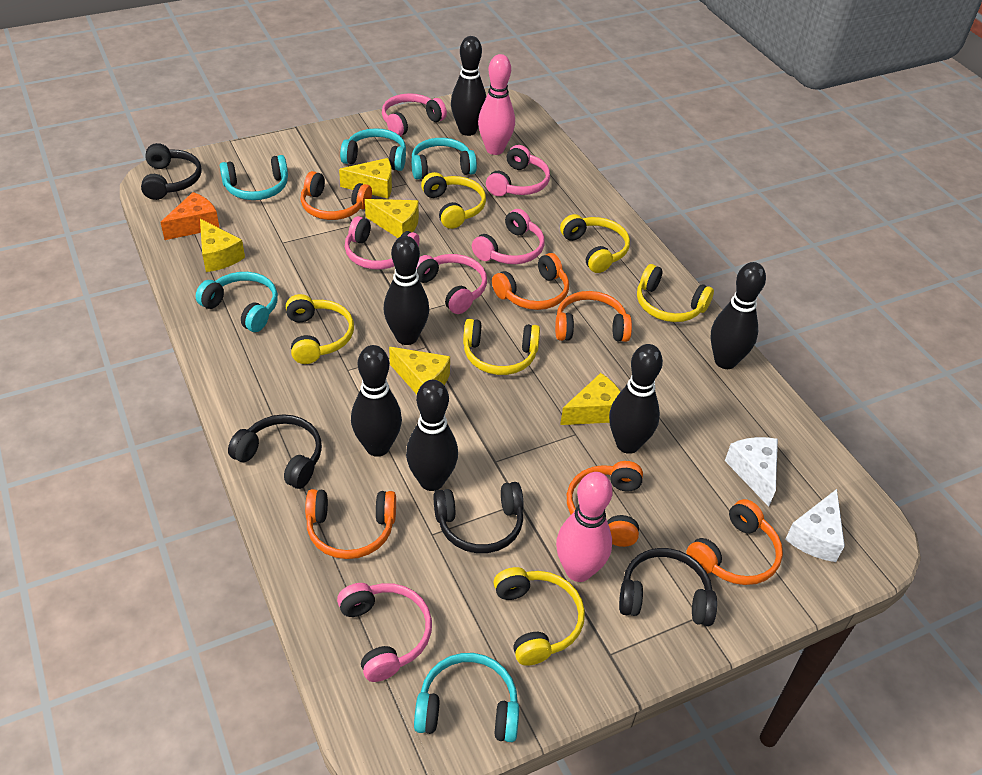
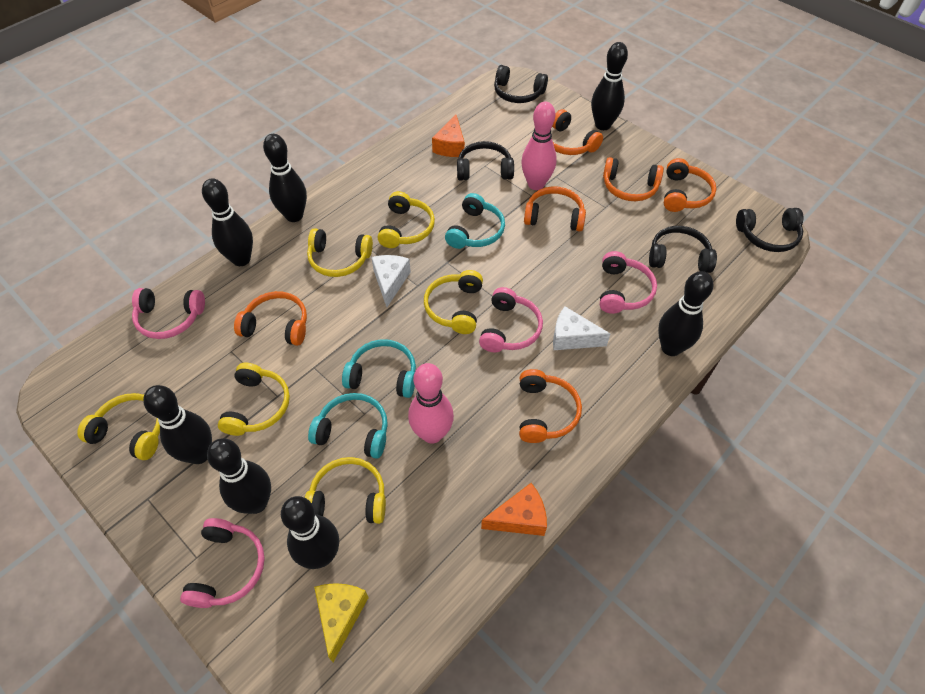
black bowling pin: 6 -> 7
orange cheese: 1 -> 2
pink headphones: 6 -> 4
turquoise headphones: 5 -> 3
yellow cheese: 5 -> 1

